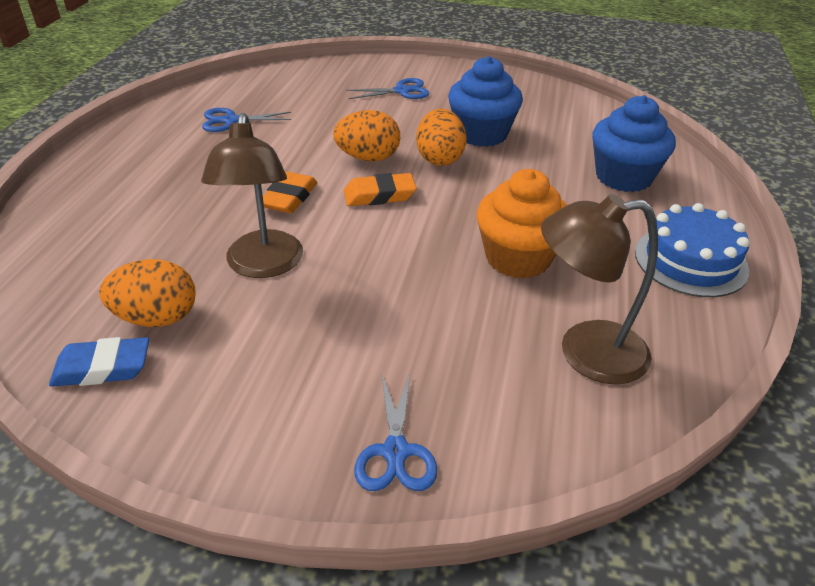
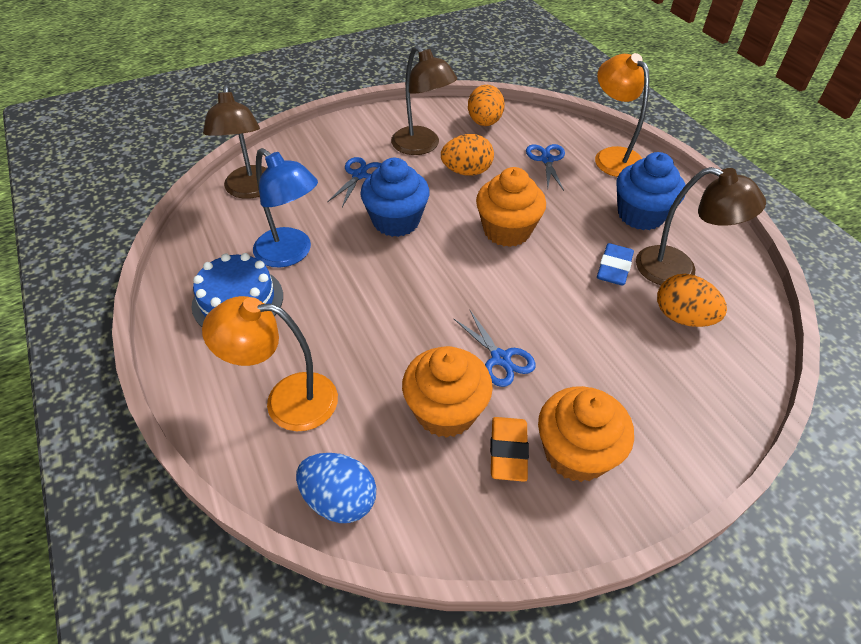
blue egg: 0 -> 1
blue lamp: 0 -> 1
brown lamp: 2 -> 3
orange cupcake: 1 -> 3
orange eraser: 2 -> 1
orange lamp: 0 -> 2

